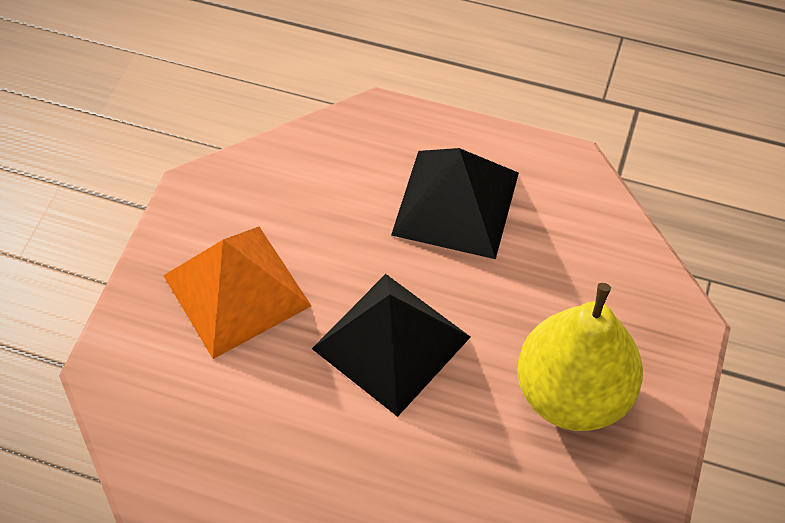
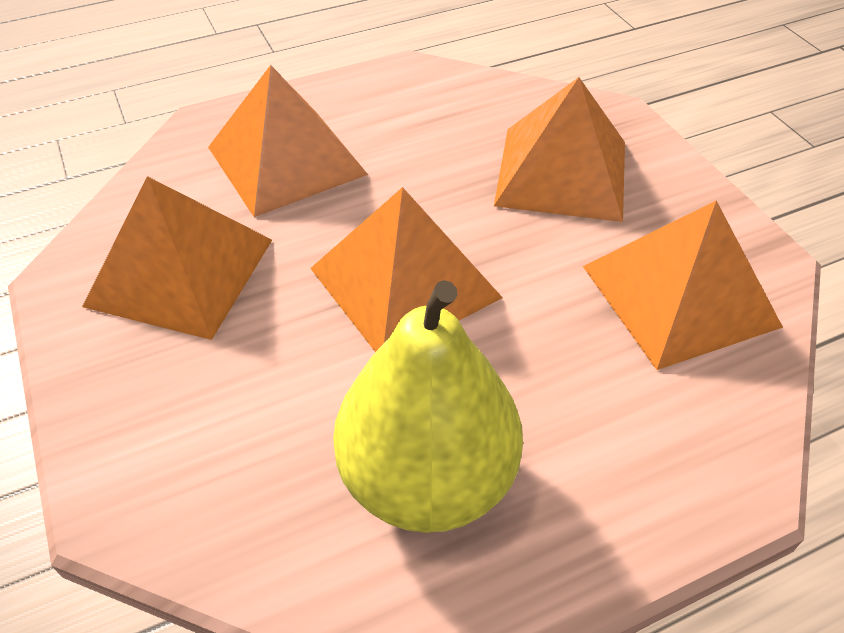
black pyramid: 2 -> 0
orange pyramid: 1 -> 5

